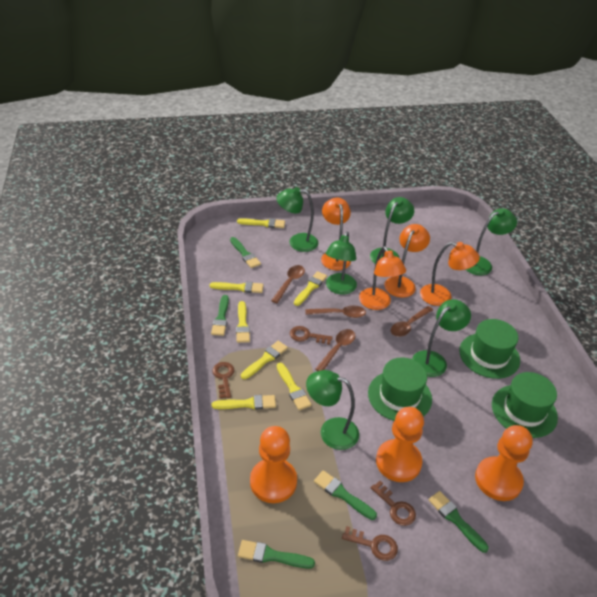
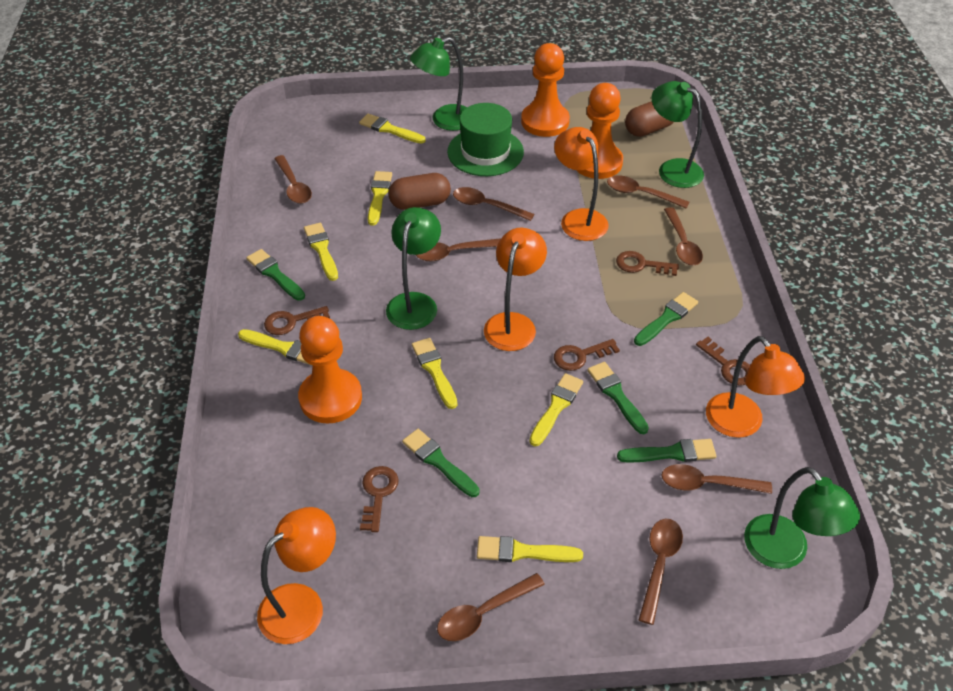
brown capsule: 0 -> 2
brown key: 4 -> 5
brown spoon: 4 -> 8
green hat: 3 -> 1
green lamp: 6 -> 4

